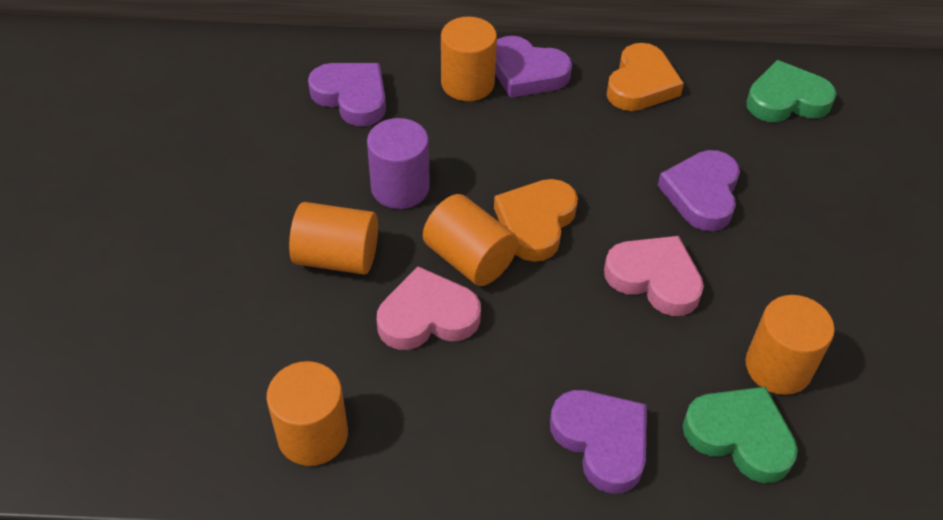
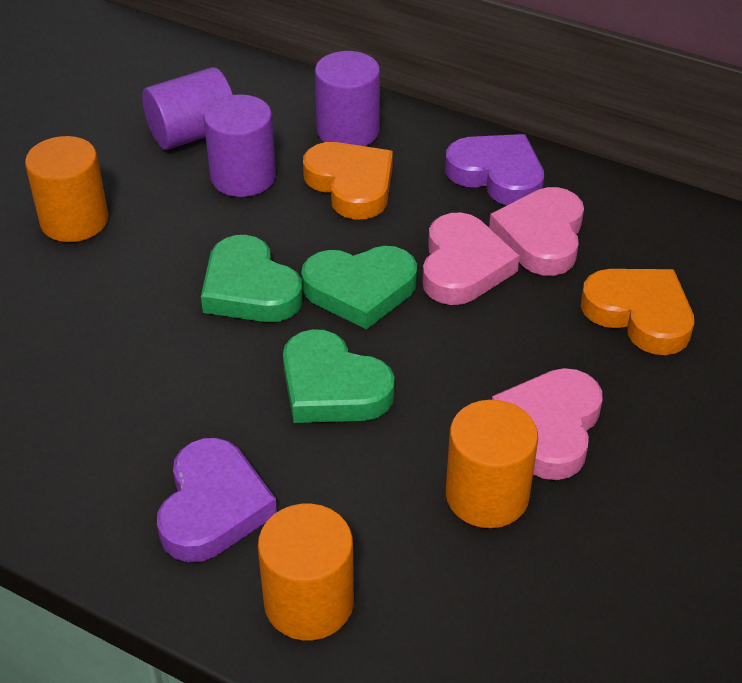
green heart: 2 -> 3
orange cylinder: 5 -> 3
pink heart: 2 -> 3
purple cylinder: 1 -> 3
purple heart: 4 -> 2

